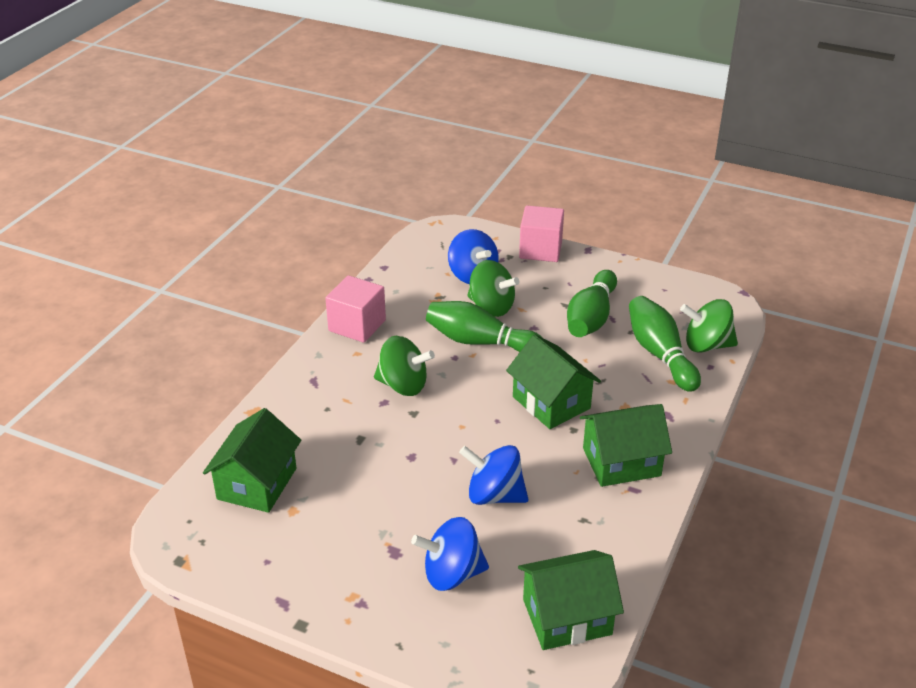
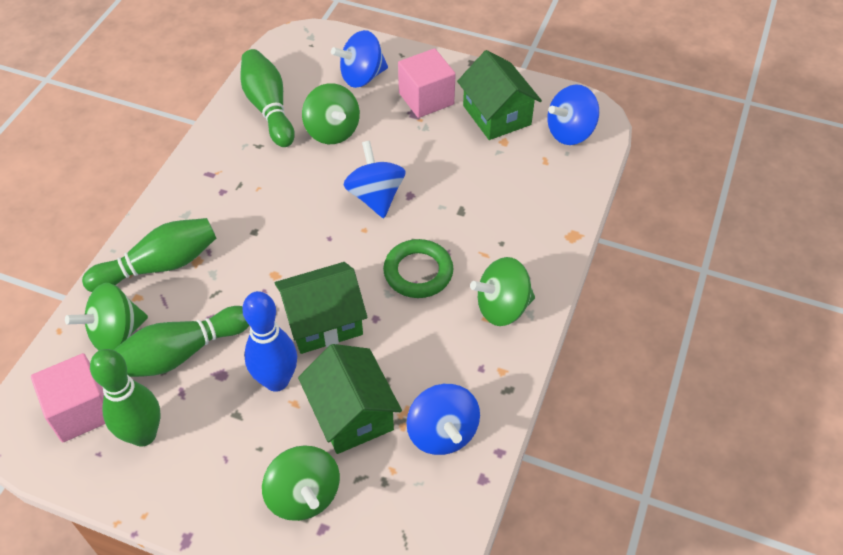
blue bowling pin: 0 -> 1
blue spinning top: 3 -> 4
green bowling pin: 3 -> 4
green house: 4 -> 3
green ring: 0 -> 1
green spinning top: 3 -> 4

